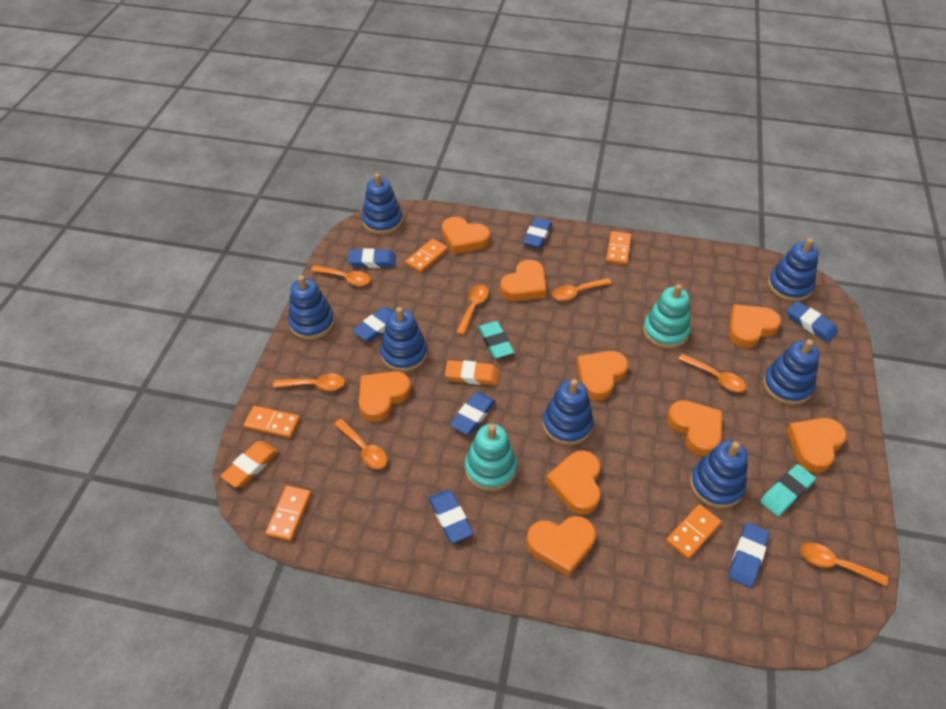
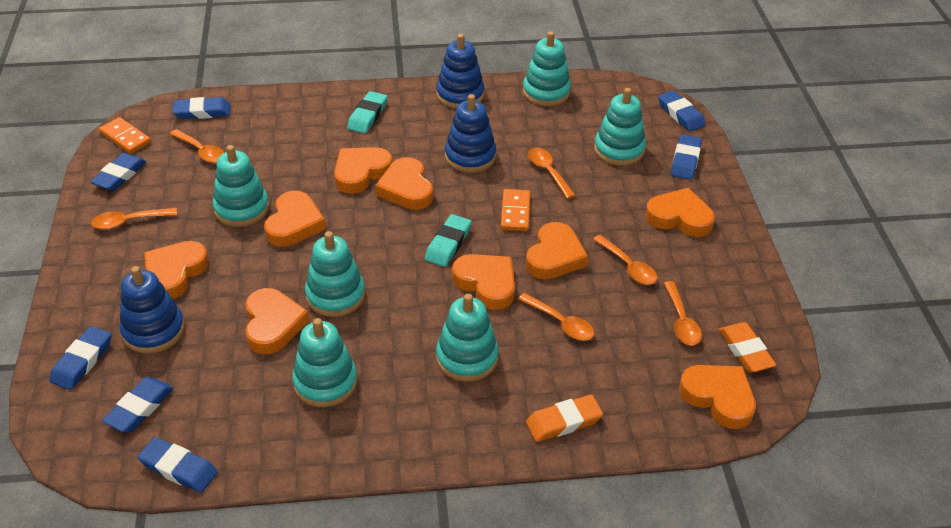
blue stacking toy: 7 -> 3
orange domino: 5 -> 2
orange spoon: 7 -> 6
turquoise stacking toy: 2 -> 6

